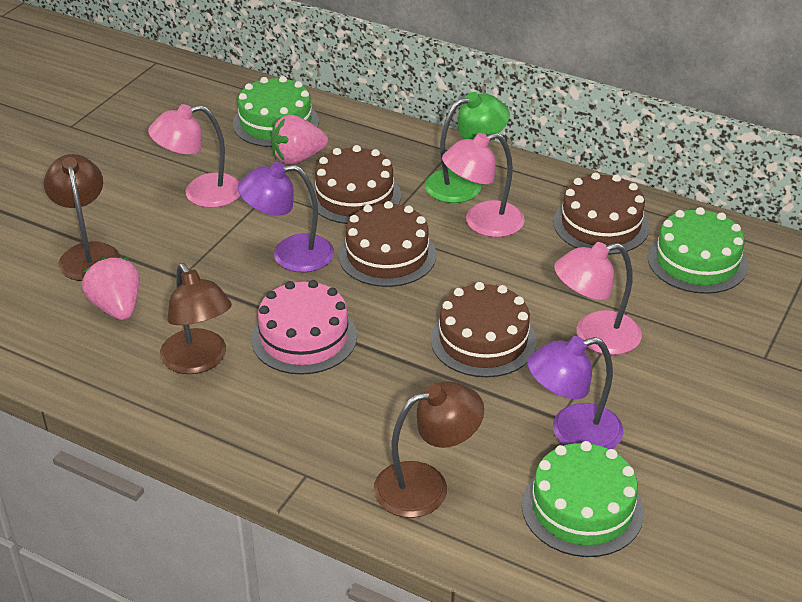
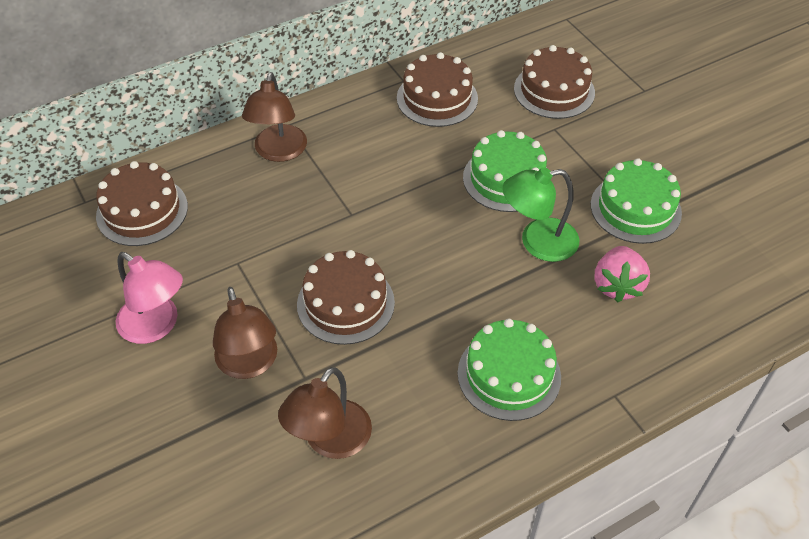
pink cake: 1 -> 0
pink lamp: 3 -> 1
pink strawberry: 2 -> 1
purple lamp: 2 -> 0

